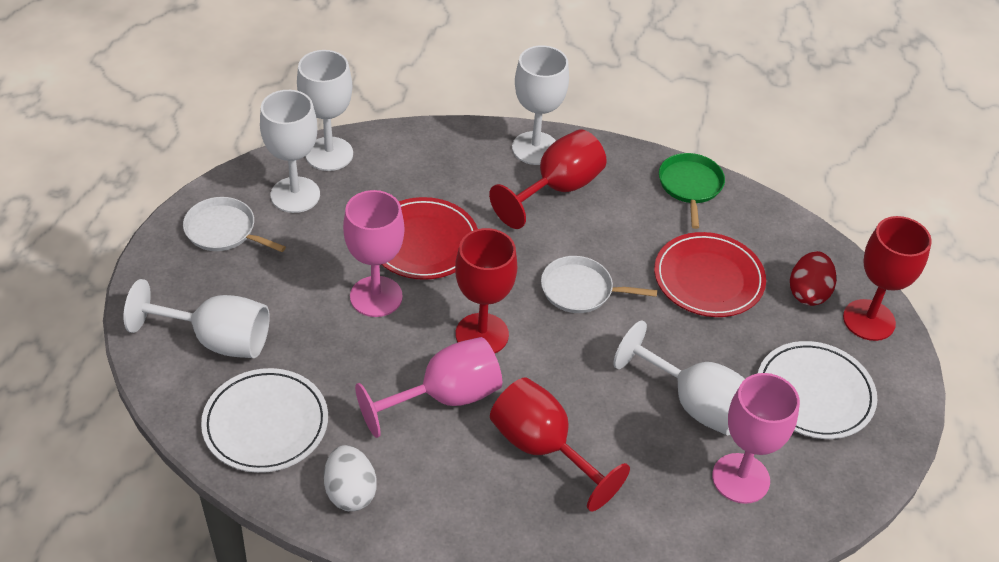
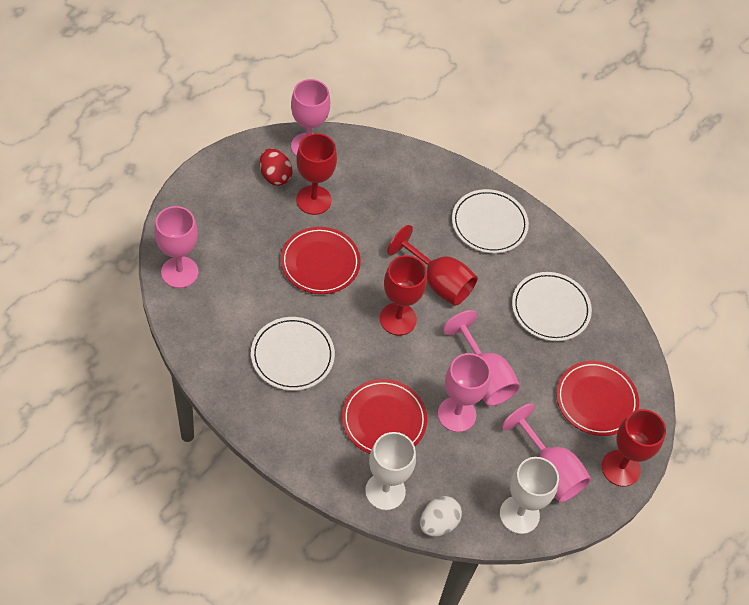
green pan: 1 -> 0
pink goblet: 3 -> 5
red plate: 2 -> 3
white goblet: 5 -> 2
white pan: 2 -> 0
white plate: 2 -> 3

